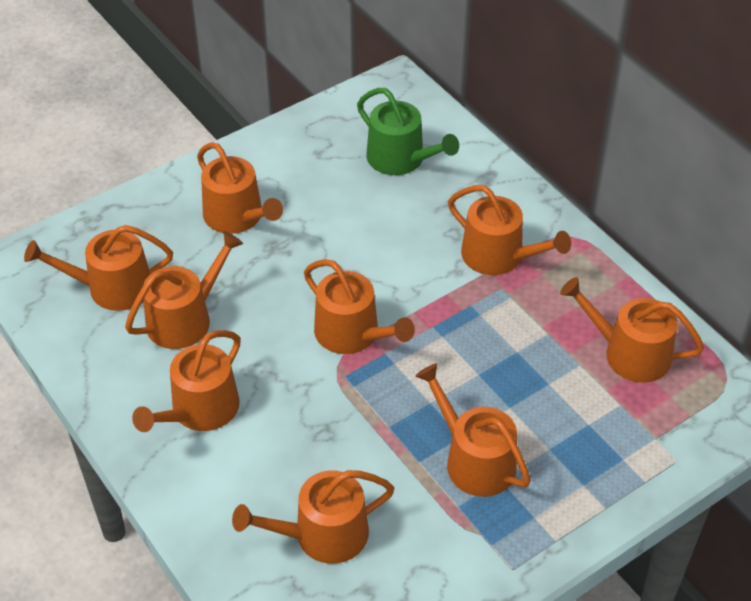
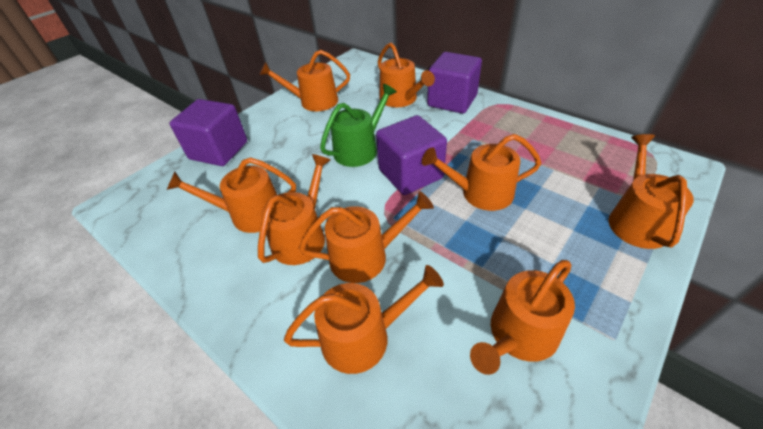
purple cube: 0 -> 3

